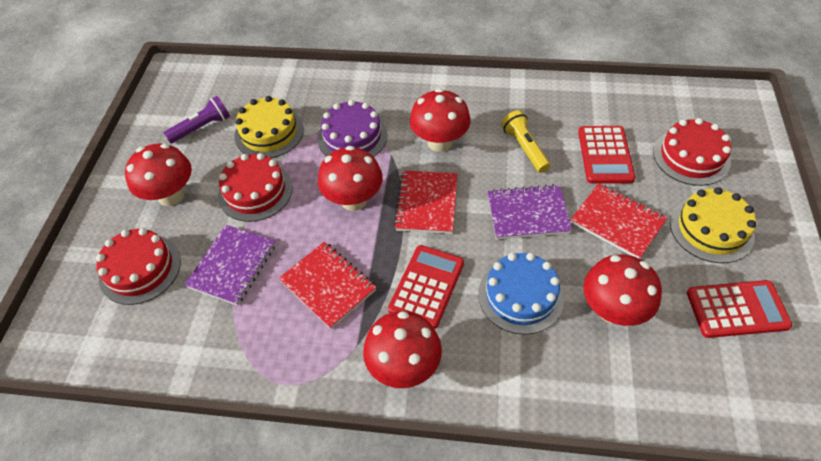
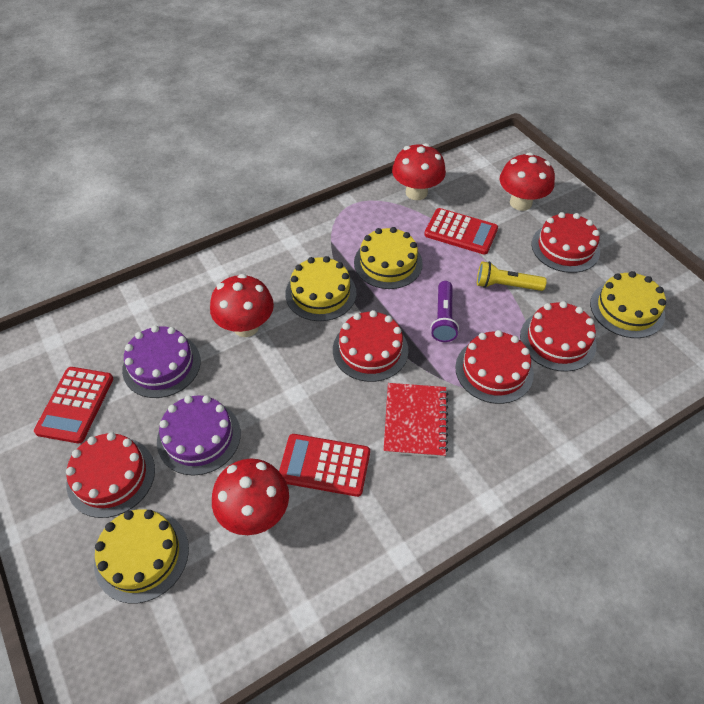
blue cake: 1 -> 0
purple cake: 1 -> 2
purple notebook: 2 -> 0
red cake: 3 -> 5
red mushroom: 5 -> 4
red notebook: 3 -> 1
yellow cake: 2 -> 4

